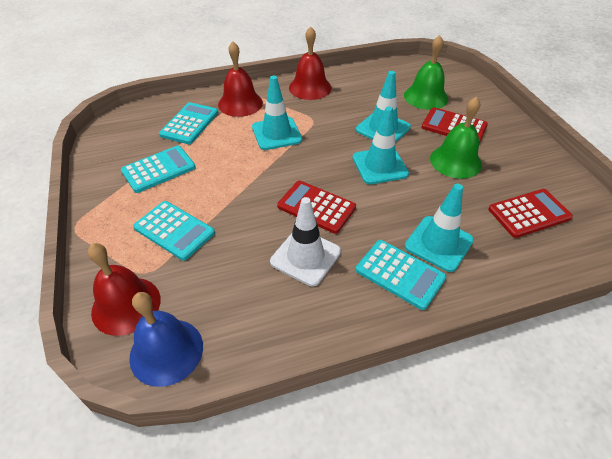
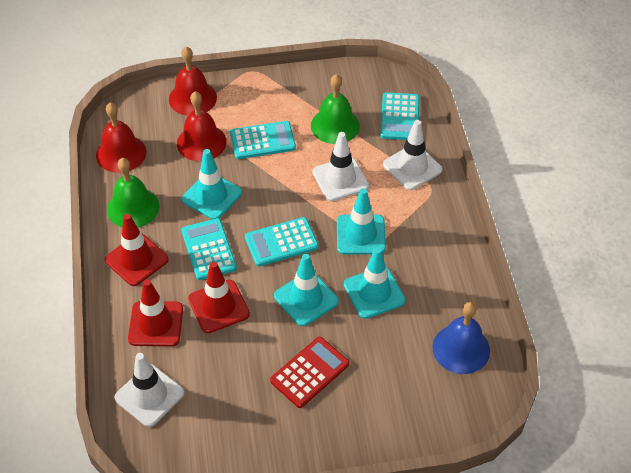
red calculator: 3 -> 1
red traffic cone: 0 -> 3
white traffic cone: 1 -> 3

